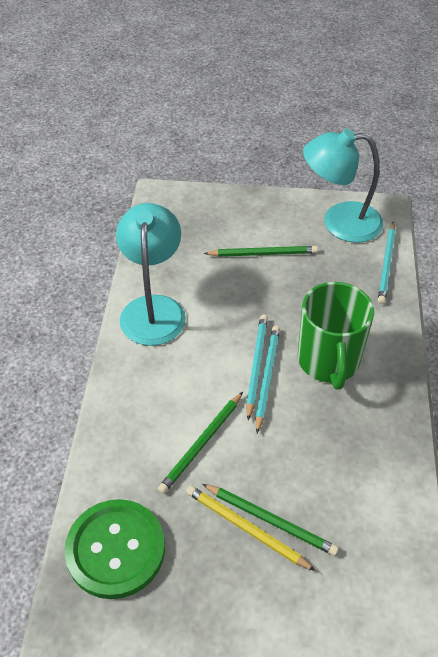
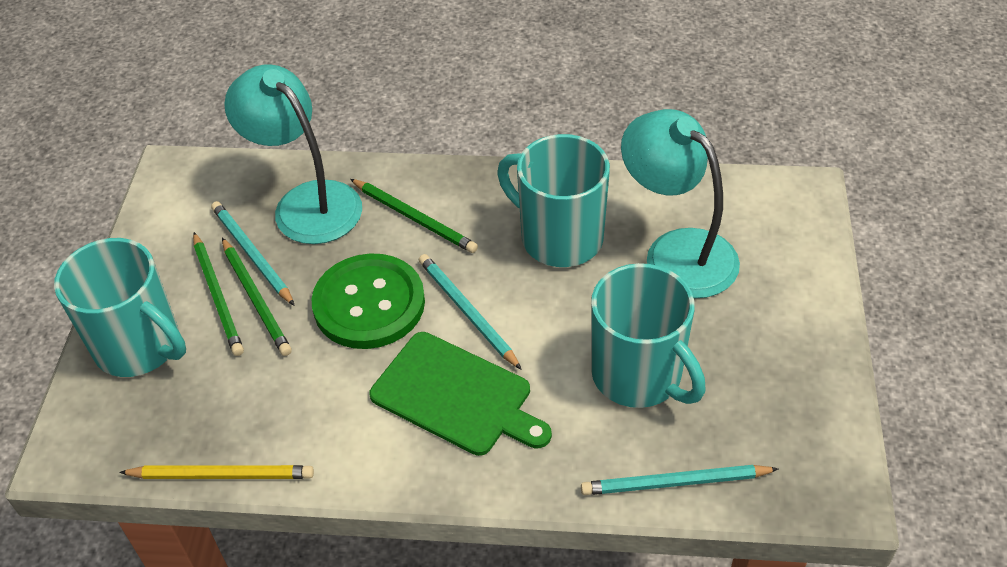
green cutting board: 0 -> 1
green mug: 1 -> 0
turquoise mug: 0 -> 3

